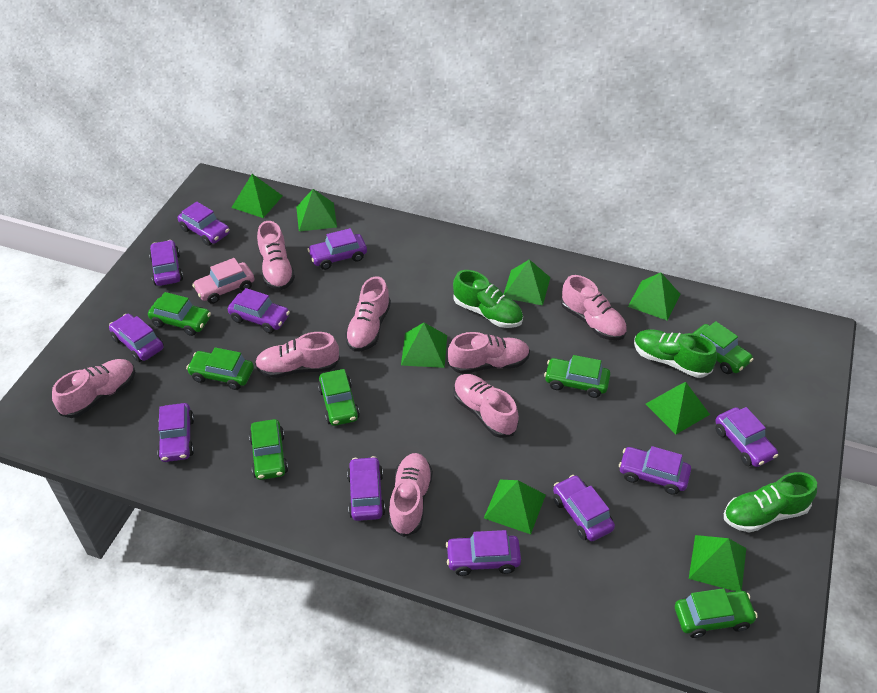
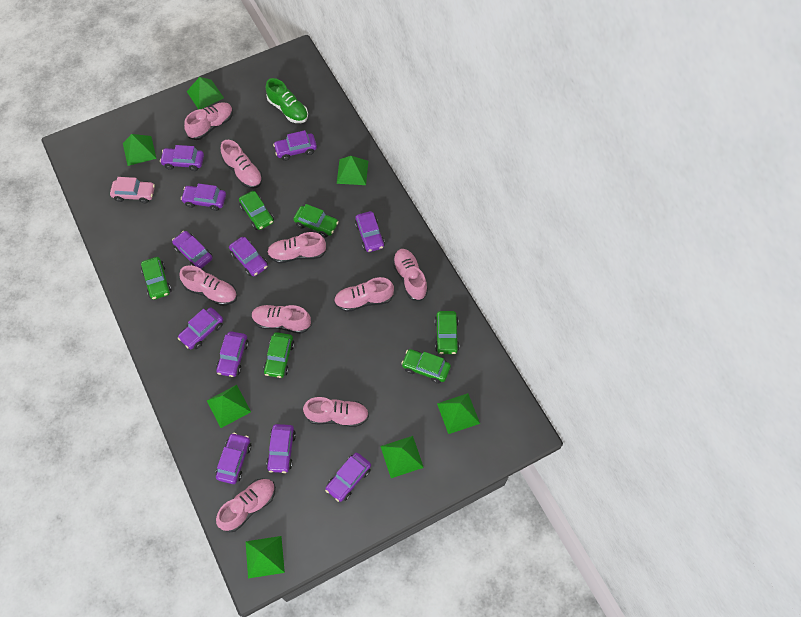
green car: 7 -> 6
green pyramid: 8 -> 7
green shoe: 3 -> 1
pink shoe: 8 -> 9

